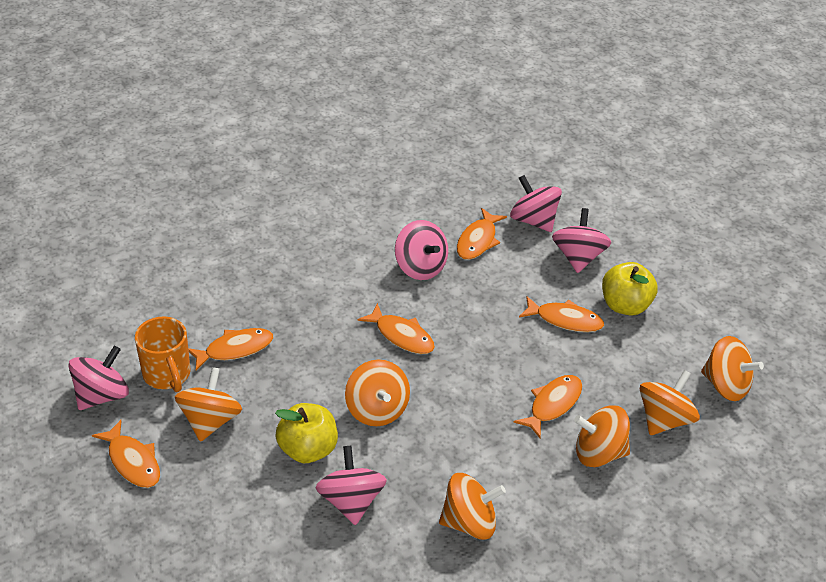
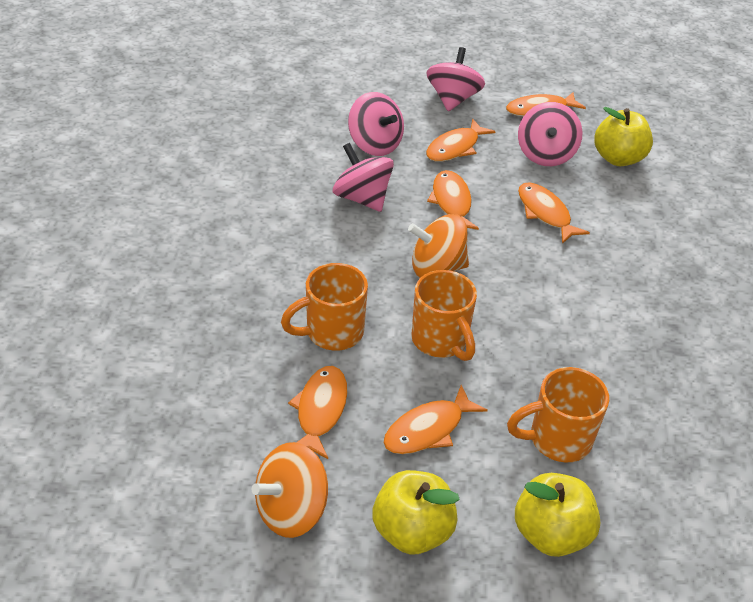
orange mug: 1 -> 3
orange spinning top: 6 -> 2
pink spinning top: 5 -> 4
yellow apple: 2 -> 3

